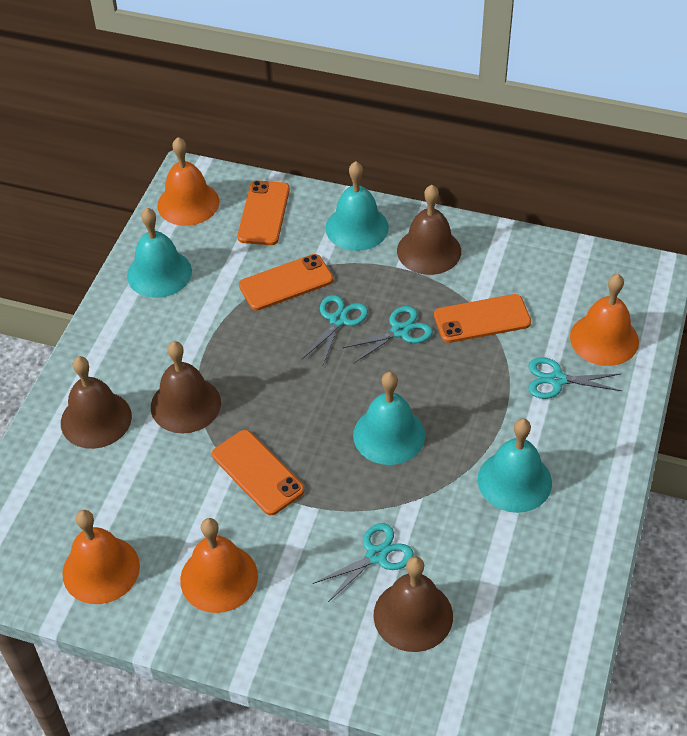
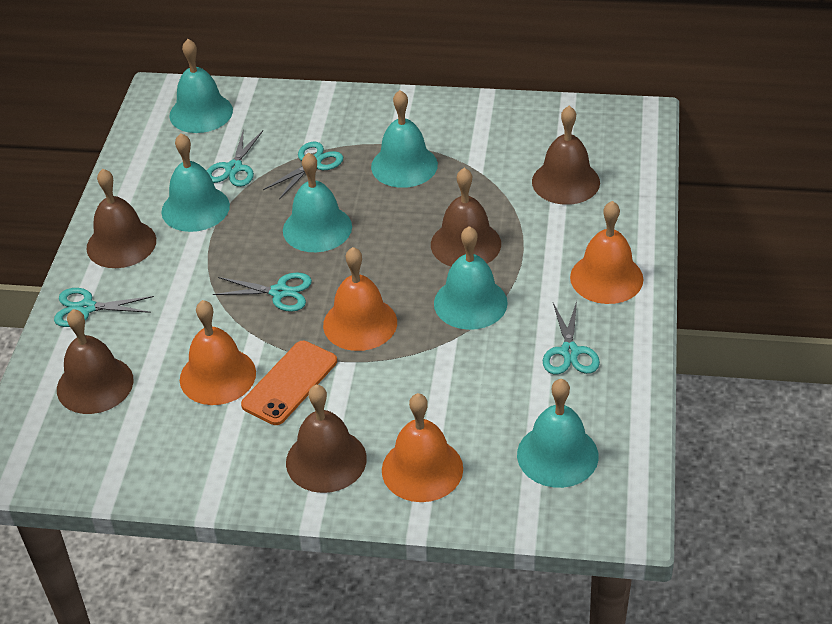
brown bell: 4 -> 5
orange phone: 4 -> 1
turquoise bell: 4 -> 6
turquoise scissors: 4 -> 5

